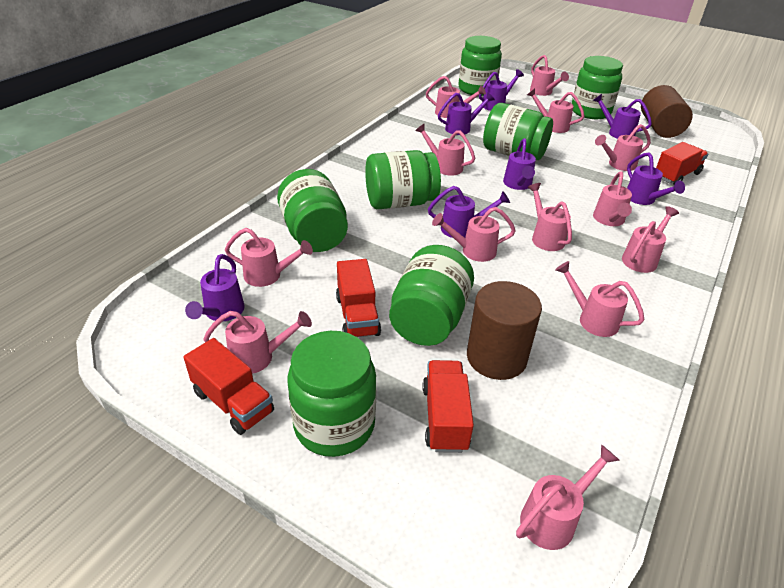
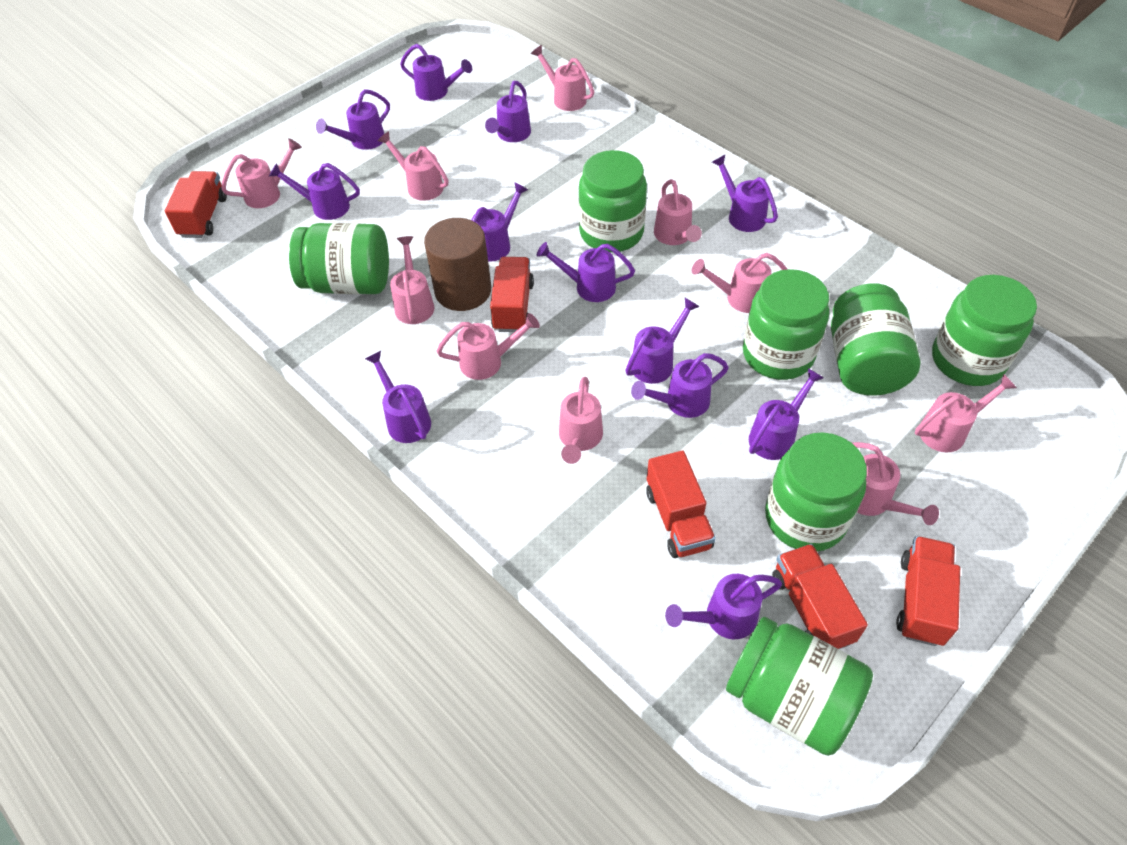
brown cylinder: 2 -> 1
pink watering can: 13 -> 10
purple watering can: 7 -> 12
red truck: 4 -> 5

